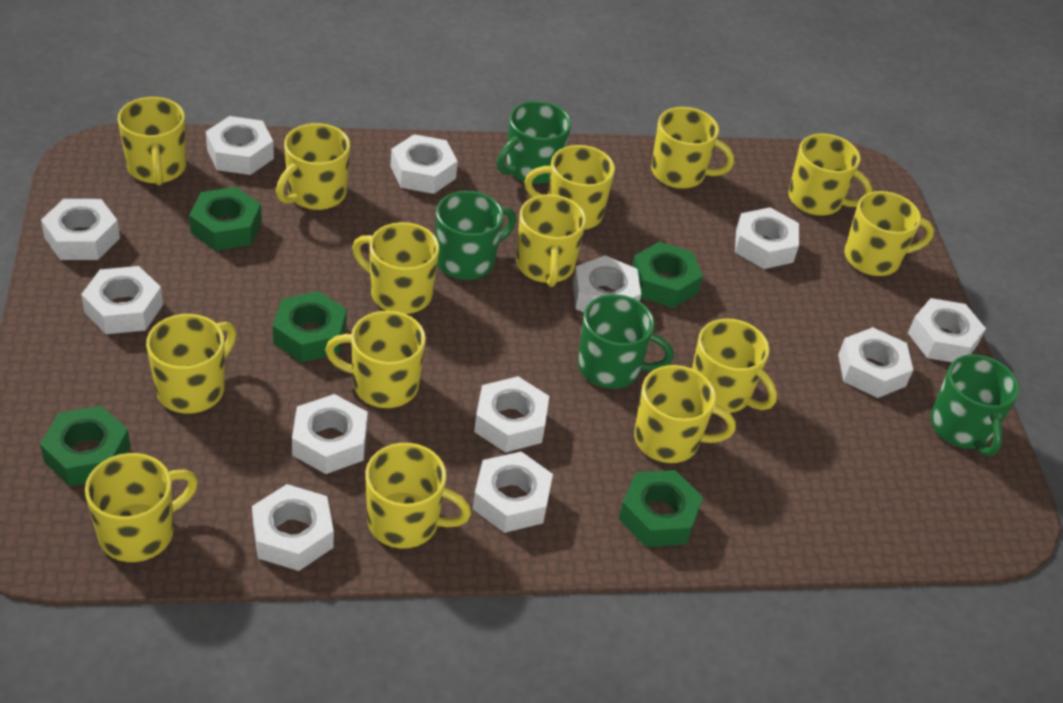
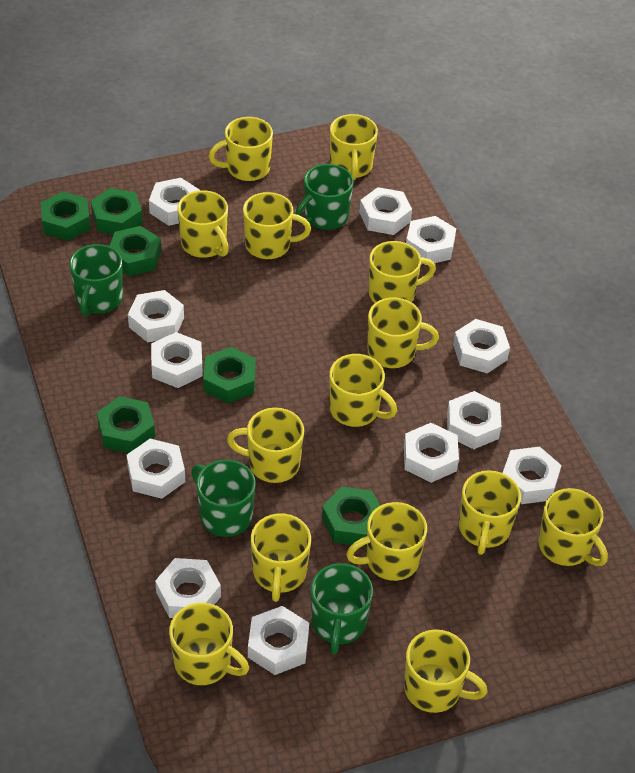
green nut: 5 -> 6

